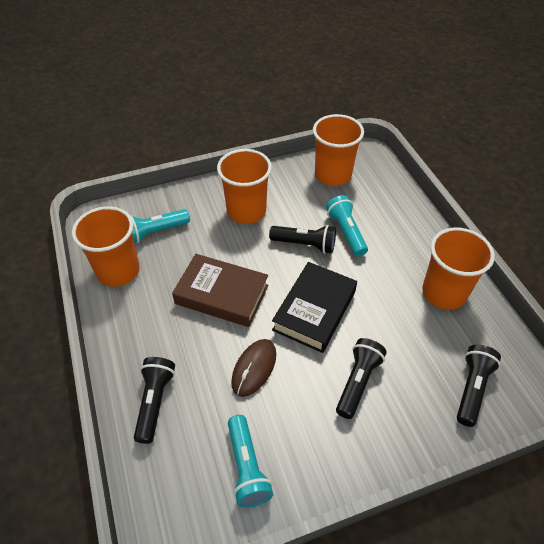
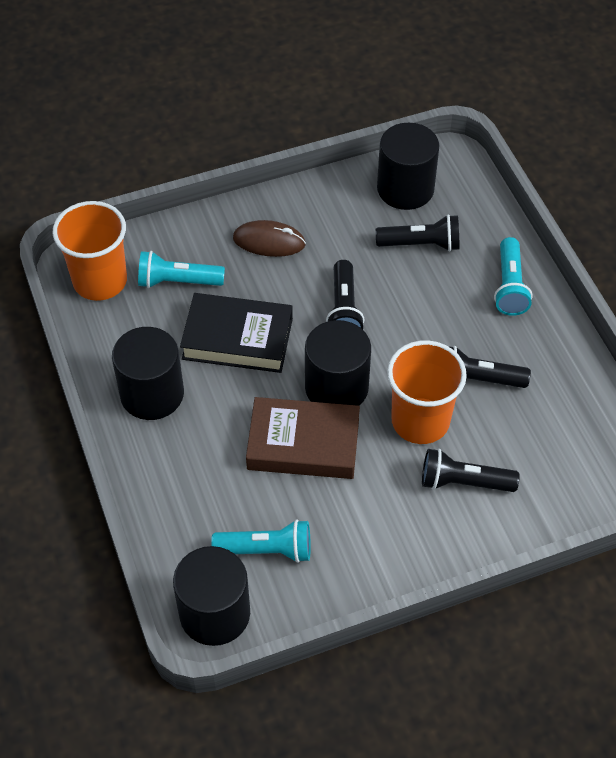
black cylinder: 0 -> 4
orange cup: 4 -> 2

